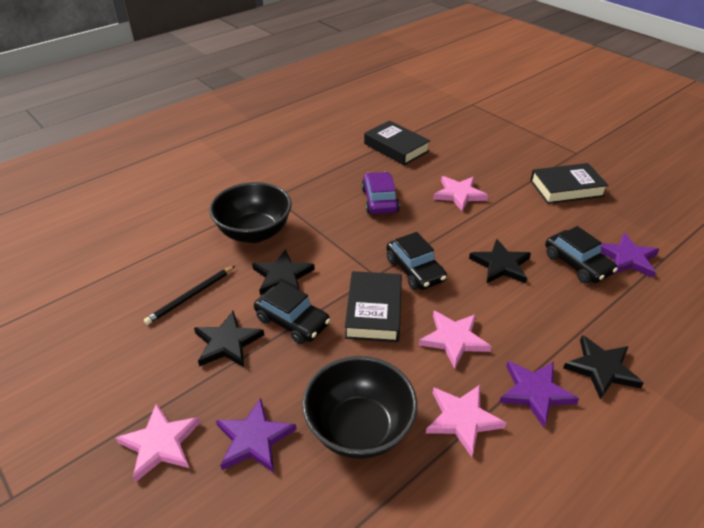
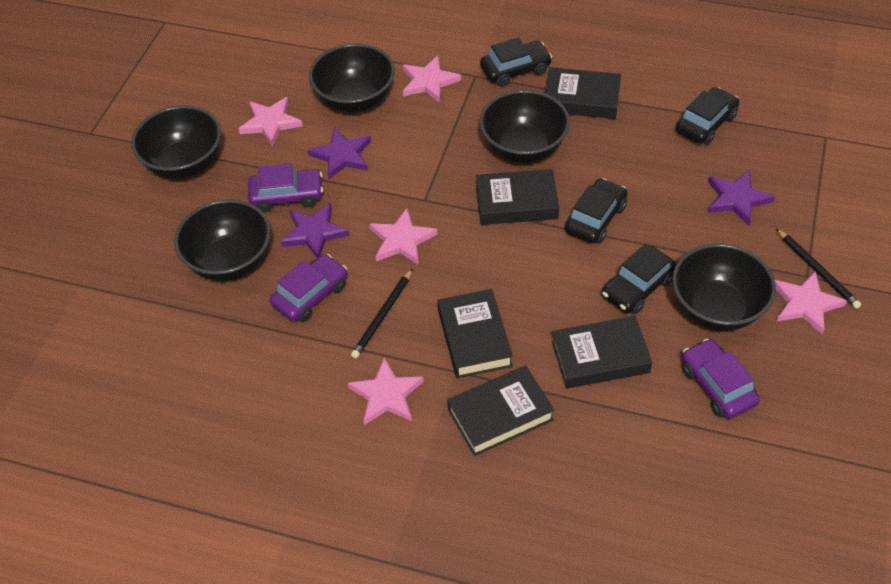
black book: 3 -> 5
black bowl: 2 -> 5
black car: 3 -> 4
black pencil: 1 -> 2
black star: 4 -> 0
pink star: 4 -> 5
purple car: 1 -> 3

